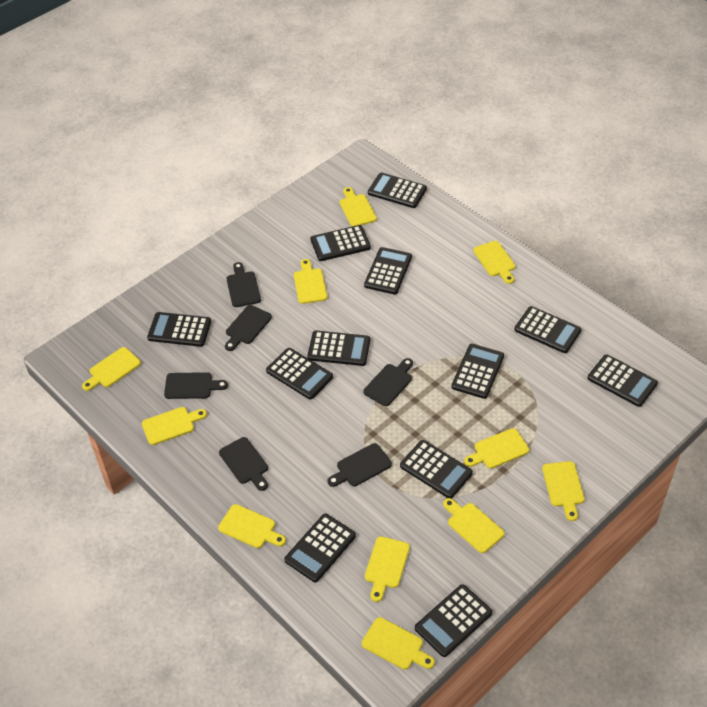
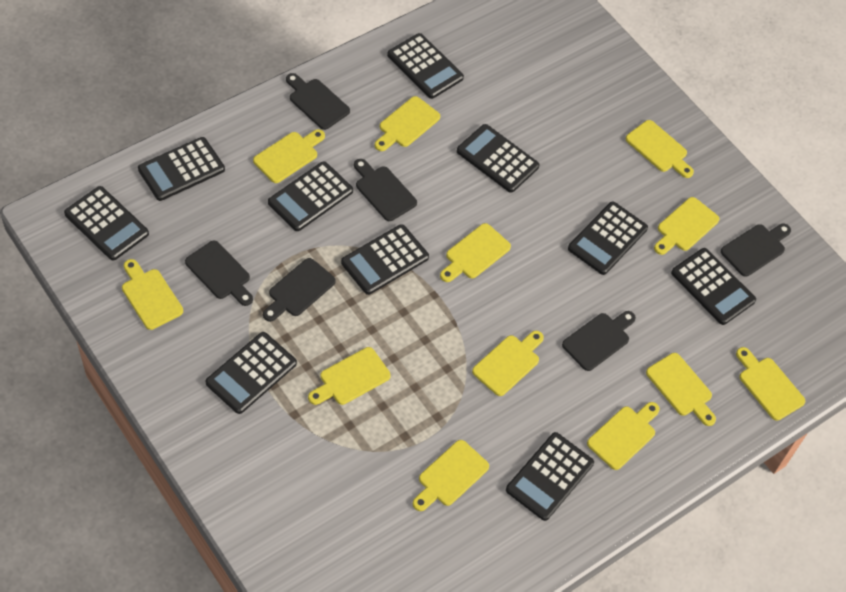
black calculator: 12 -> 10
yellow cutting board: 11 -> 12

